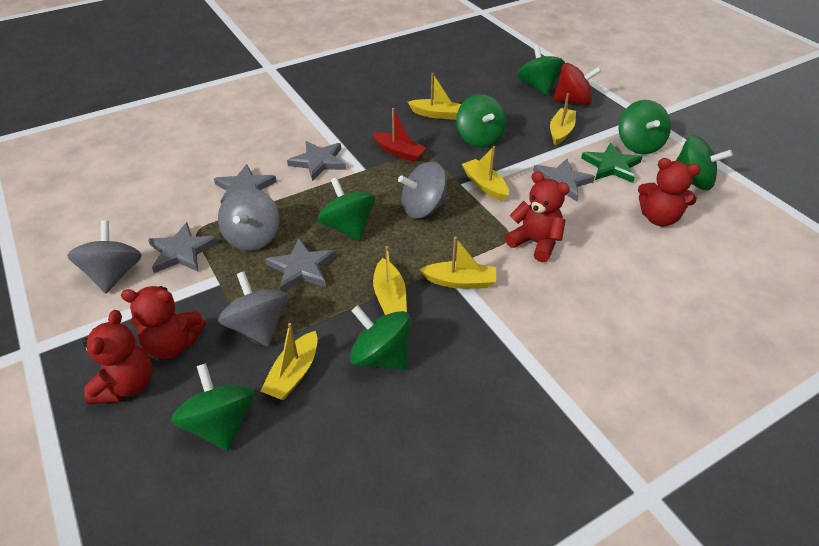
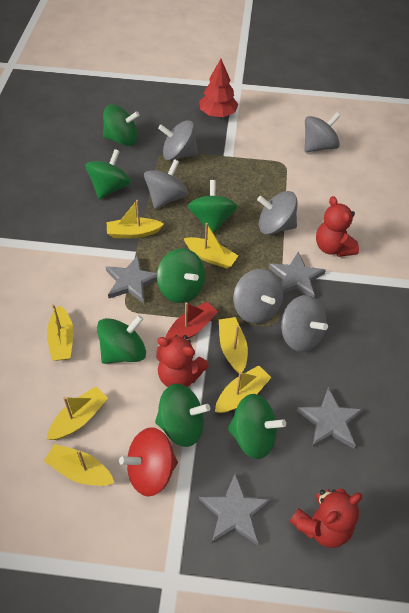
green star: 1 -> 0
grey spinning top: 4 -> 6
grey star: 5 -> 4
red teddy bear: 4 -> 3
red tree: 0 -> 1
yellow boat: 6 -> 7

